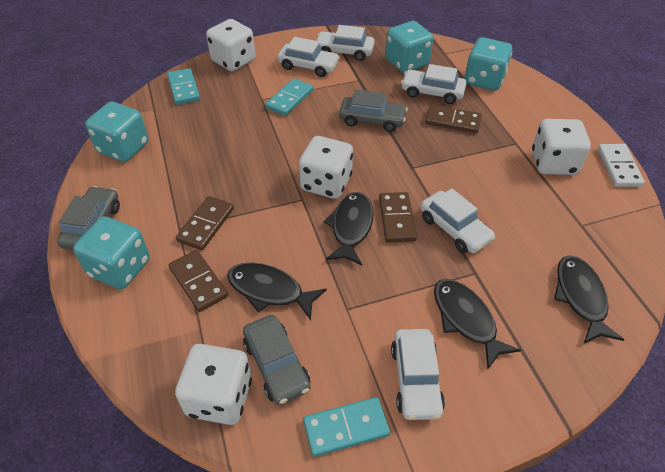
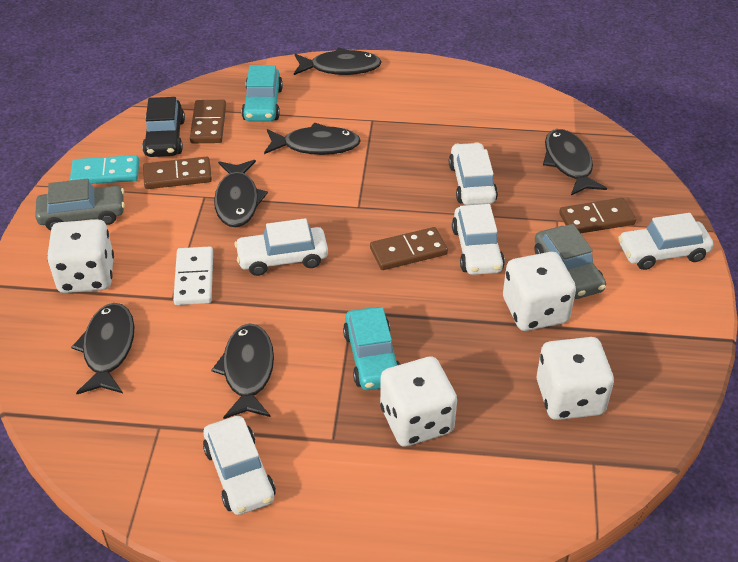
black car: 0 -> 1
black fish: 4 -> 6
grey car: 3 -> 2
turquoise car: 0 -> 2
turquoise dice: 4 -> 0
turquoise domino: 3 -> 1

